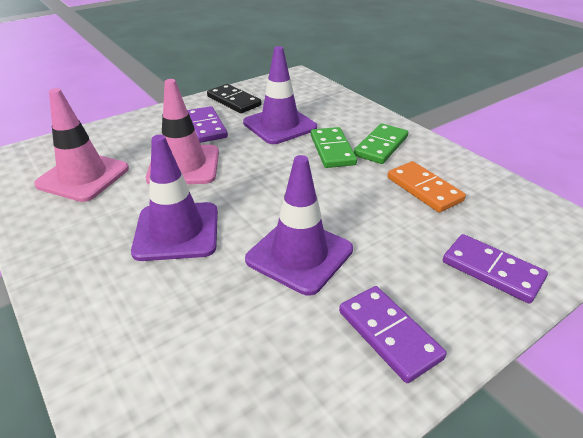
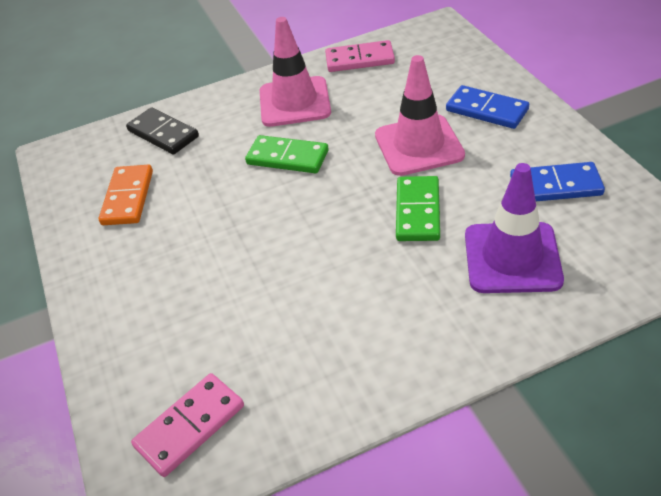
blue domino: 0 -> 2
pink domino: 0 -> 2
purple domino: 3 -> 0
purple traffic cone: 3 -> 1

